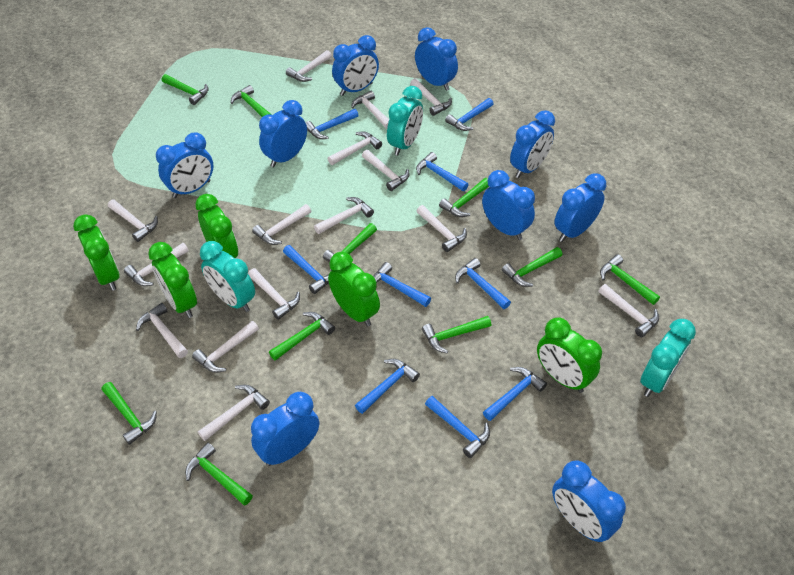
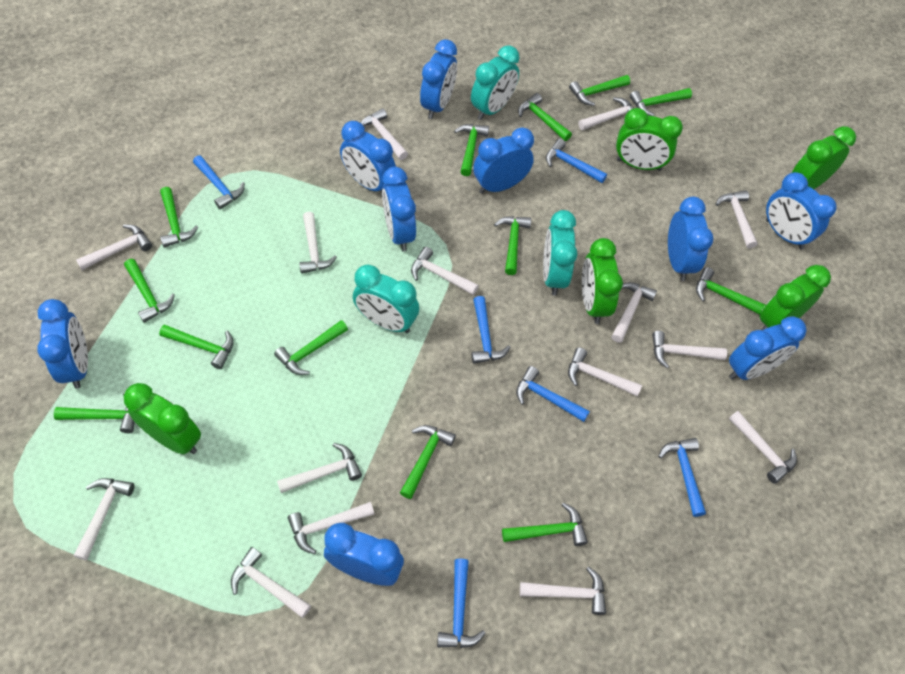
blue hammer: 9 -> 6
green hammer: 10 -> 13

